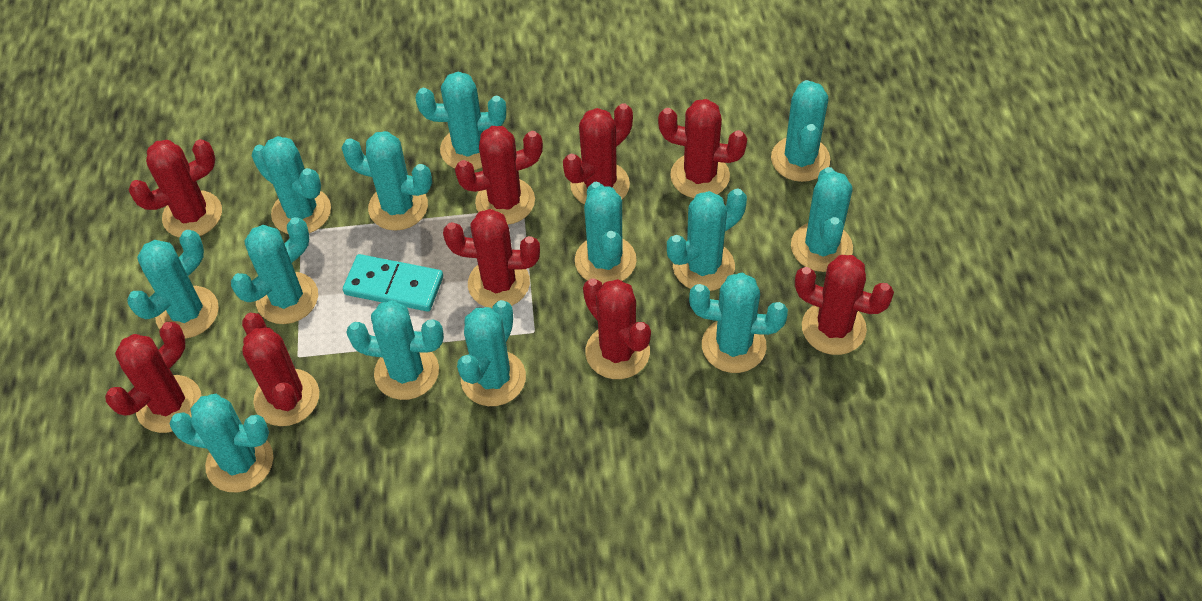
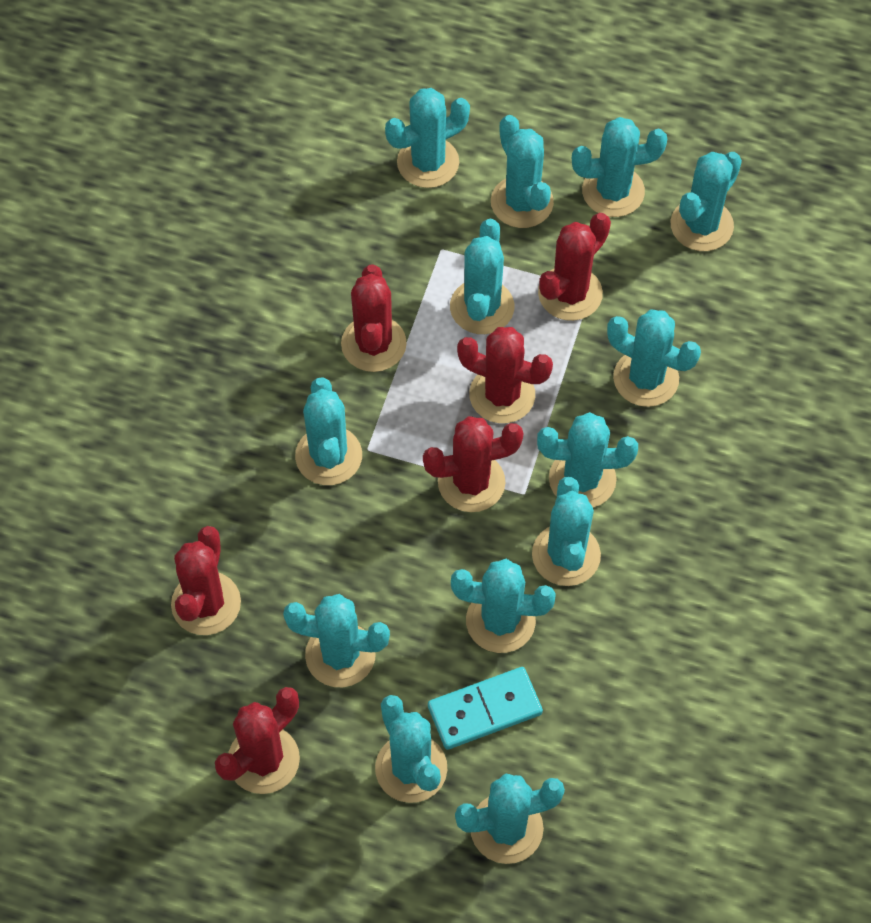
red cactus: 9 -> 6

